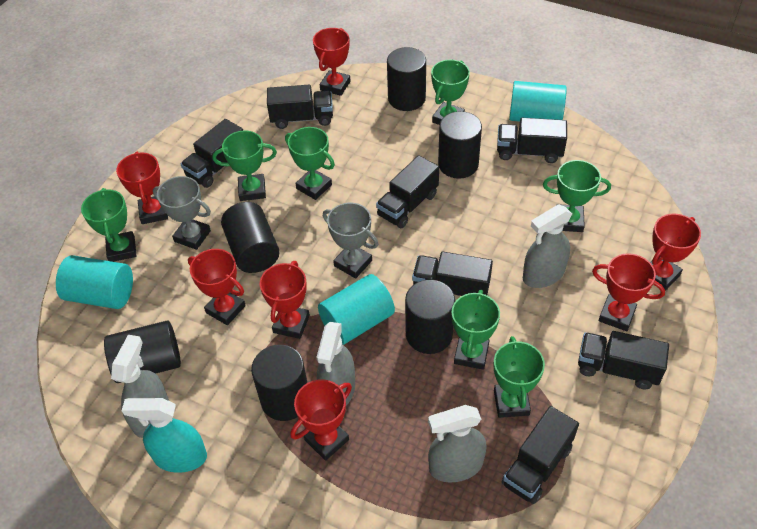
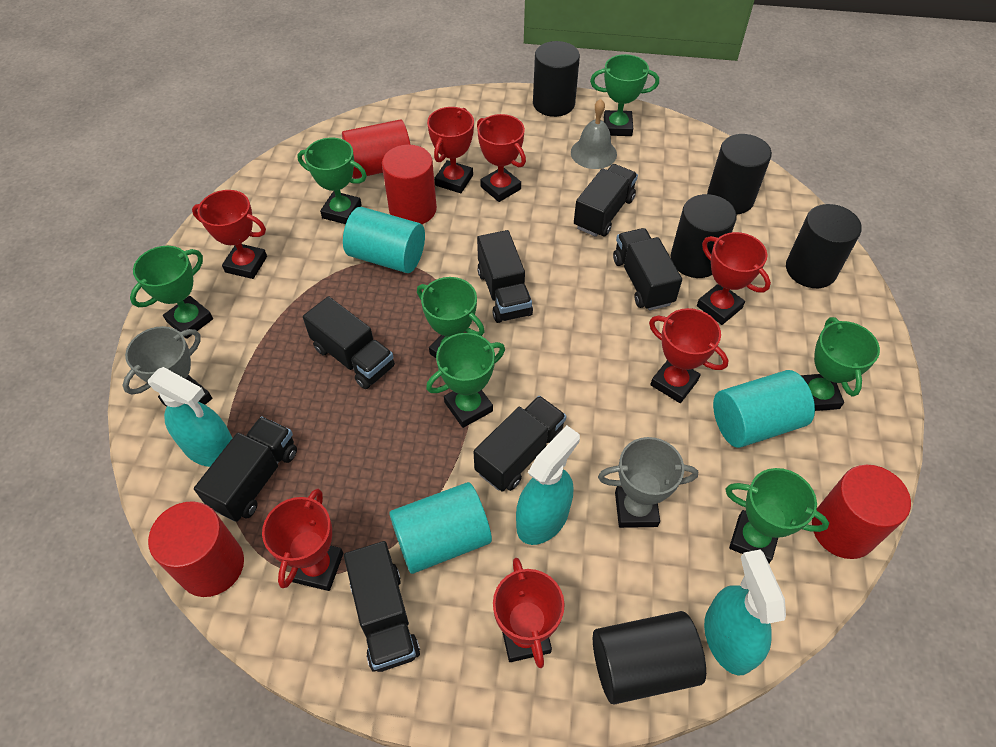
black cylinder: 6 -> 5
grey bell: 0 -> 1
grey spray bottle: 4 -> 0
red cylinder: 0 -> 4
turquoise spray bottle: 1 -> 3

